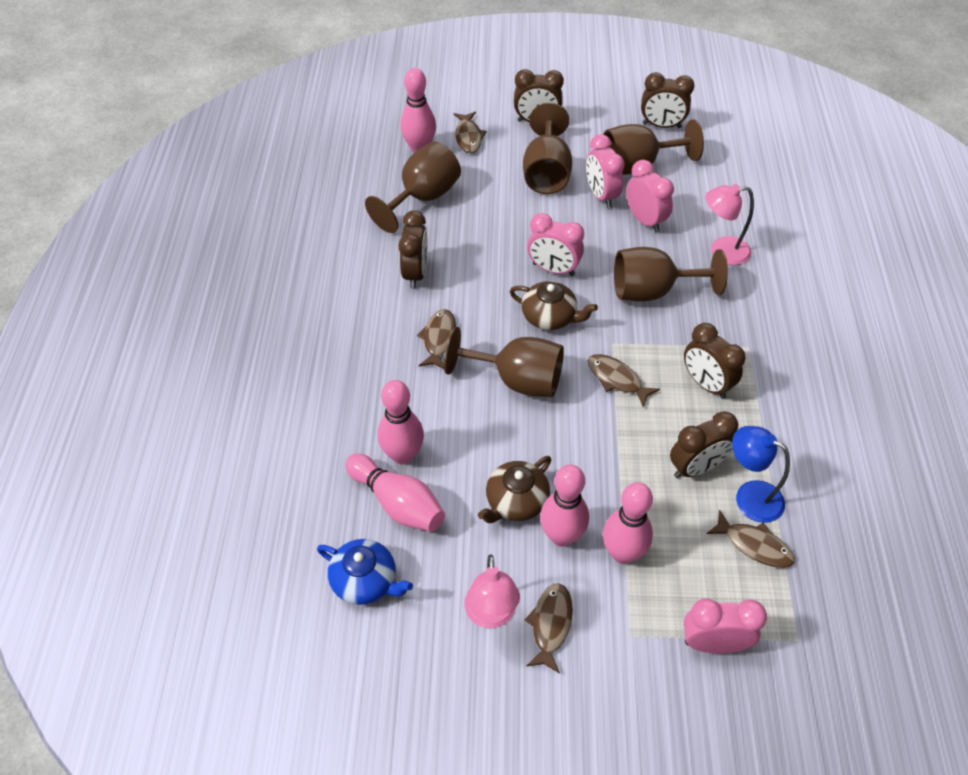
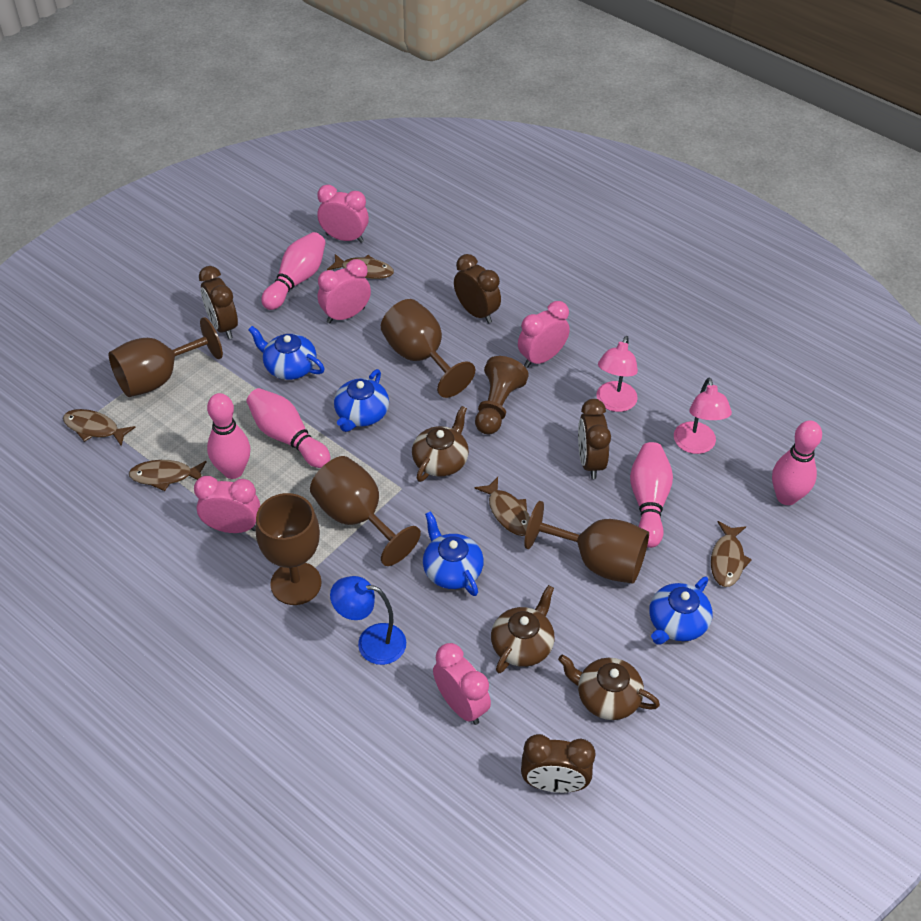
blue teapot: 1 -> 4
brown clock: 5 -> 4
brown pawn: 0 -> 1
brown teapot: 2 -> 3
pink clock: 4 -> 5

